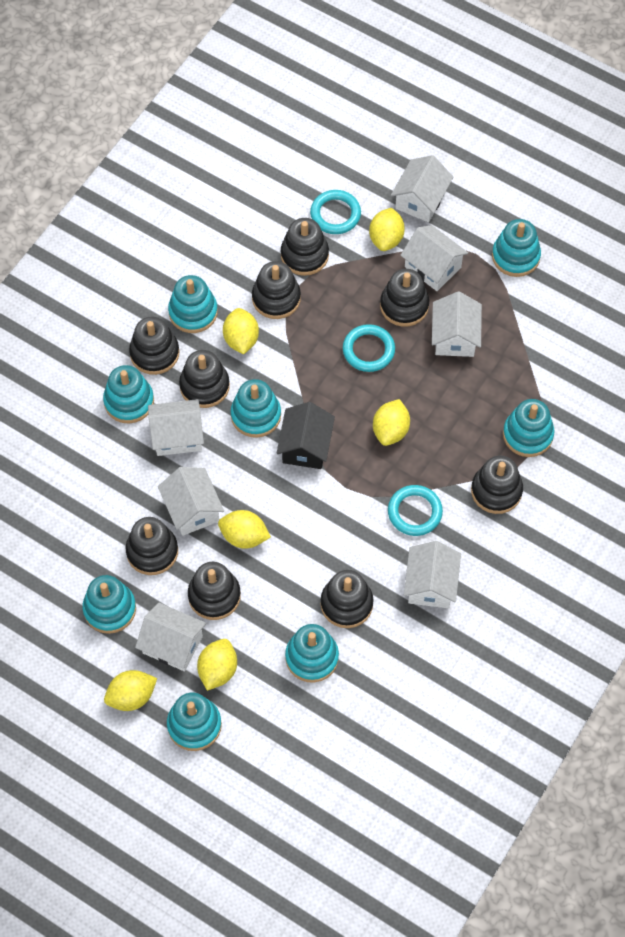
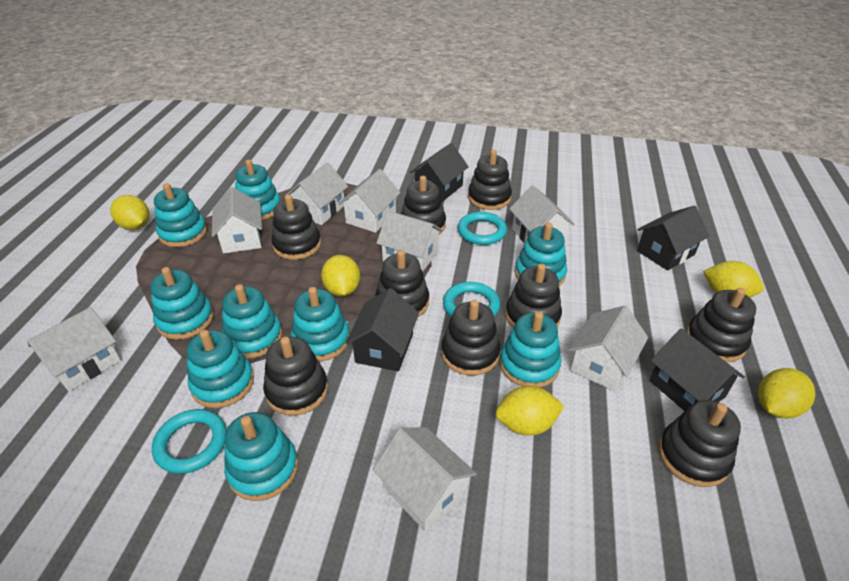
black house: 1 -> 4
turquoise stacking toy: 8 -> 9
white house: 7 -> 8
yellow lemon: 6 -> 5

